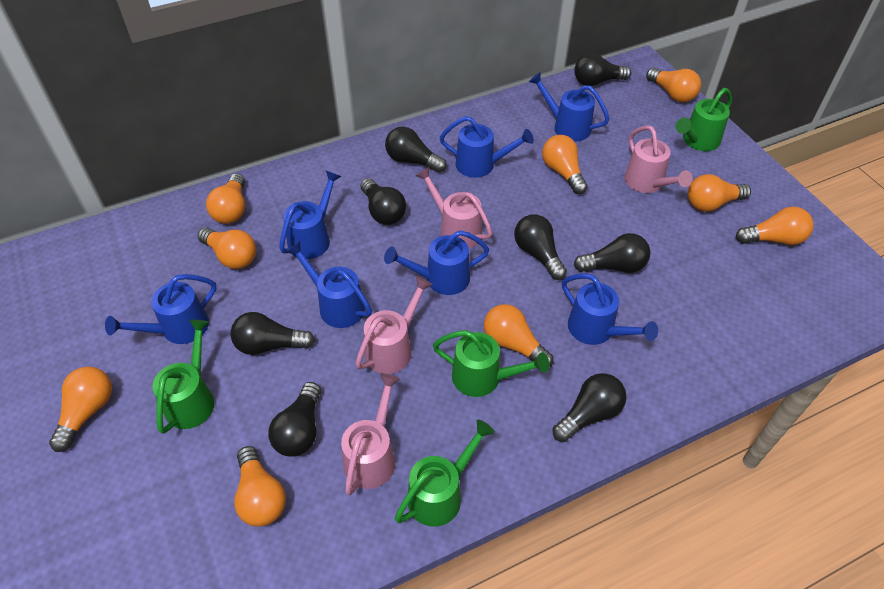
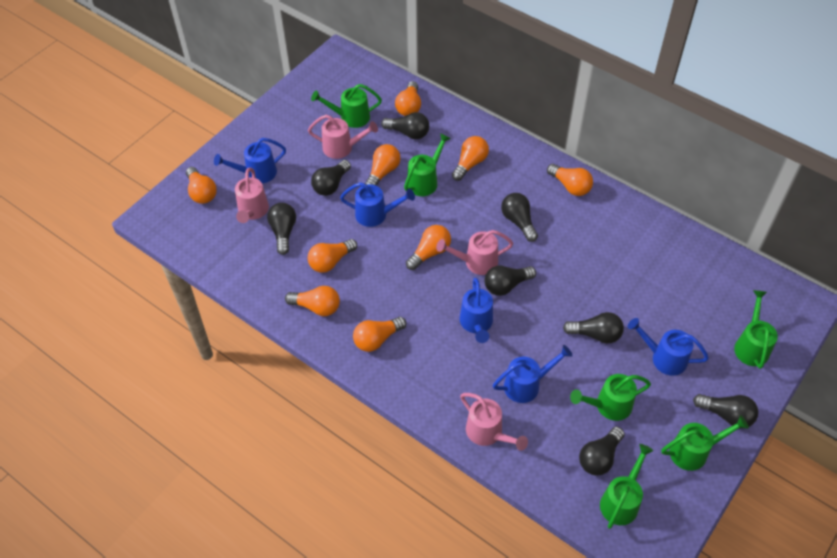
blue watering can: 7 -> 5
green watering can: 4 -> 6

